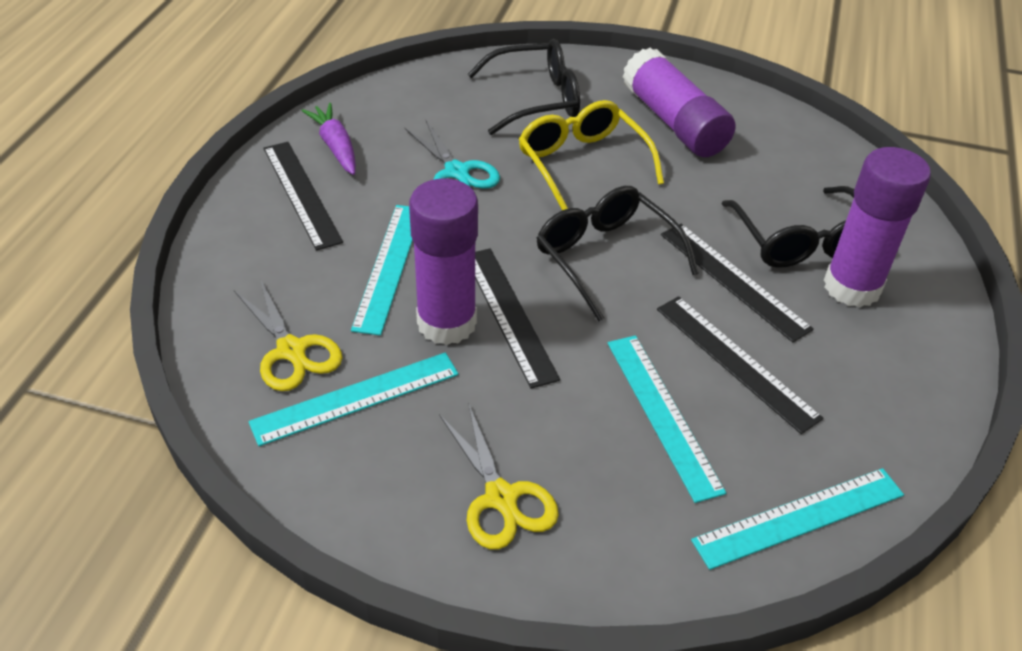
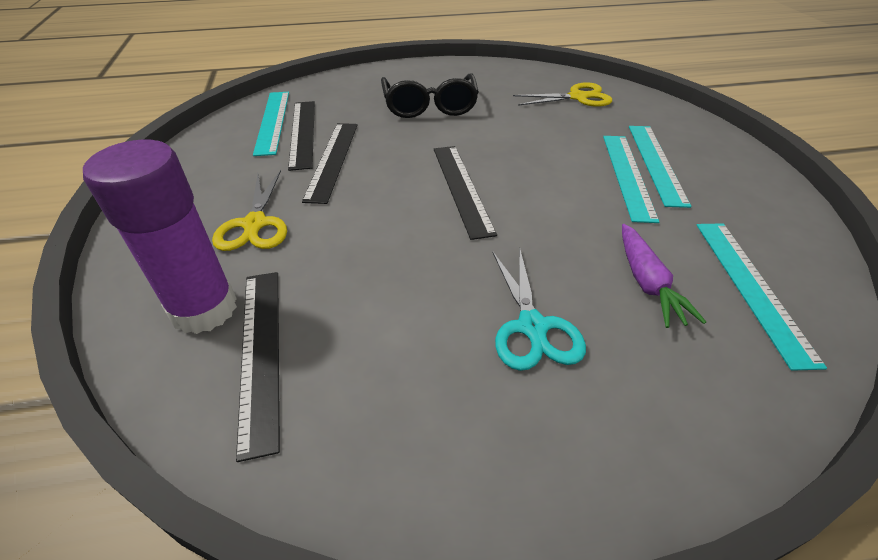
black glasses: 3 -> 1
purple glue stick: 3 -> 1
yellow glasses: 1 -> 0

